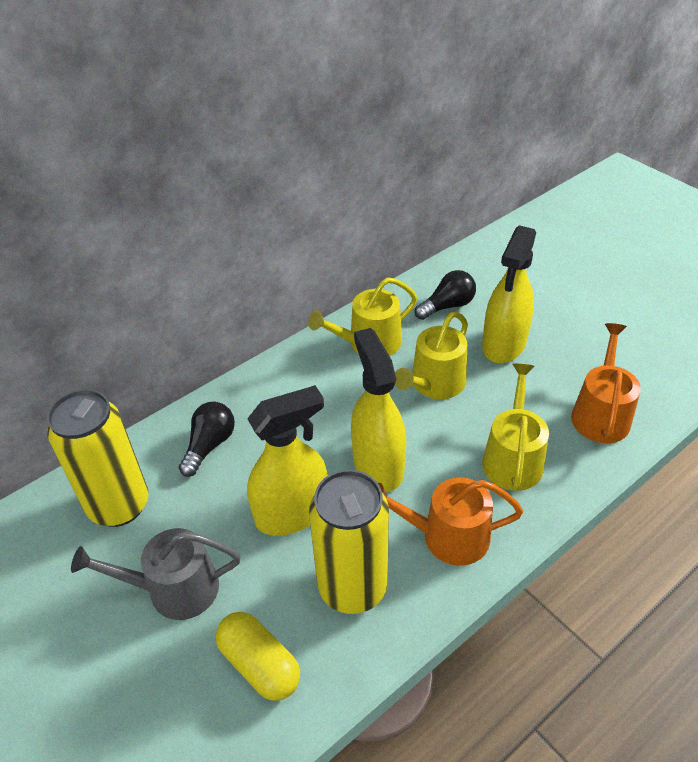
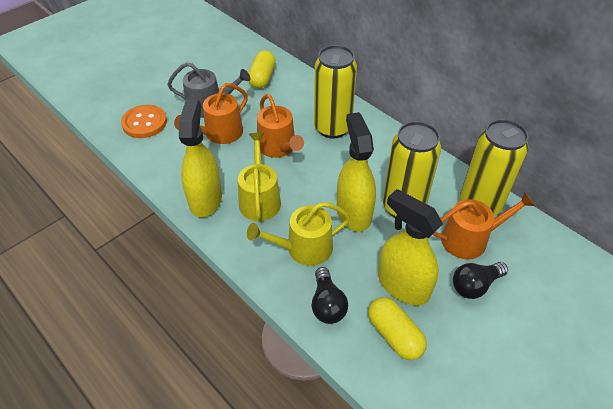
orange button: 0 -> 1
orange watering can: 2 -> 3
yellow can: 2 -> 3
yellow capsule: 1 -> 2
yellow watering can: 3 -> 2

